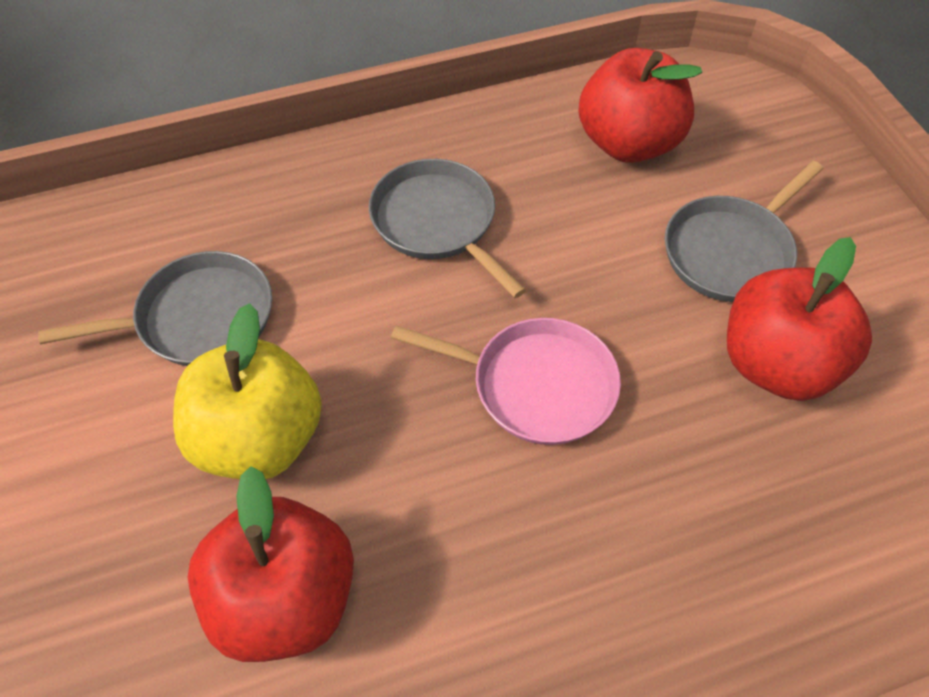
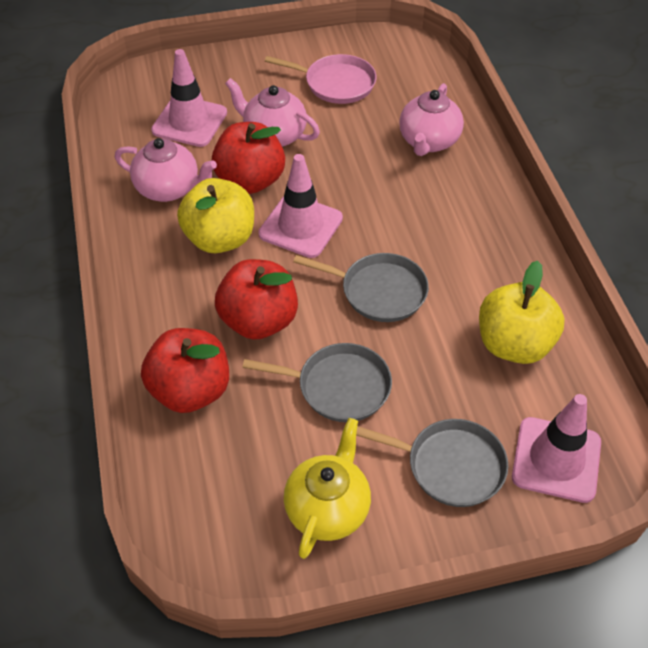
pink teapot: 0 -> 3
pink traffic cone: 0 -> 3
yellow apple: 1 -> 2
yellow teapot: 0 -> 1

